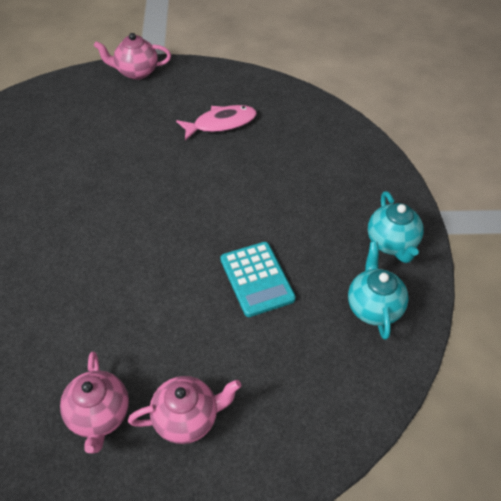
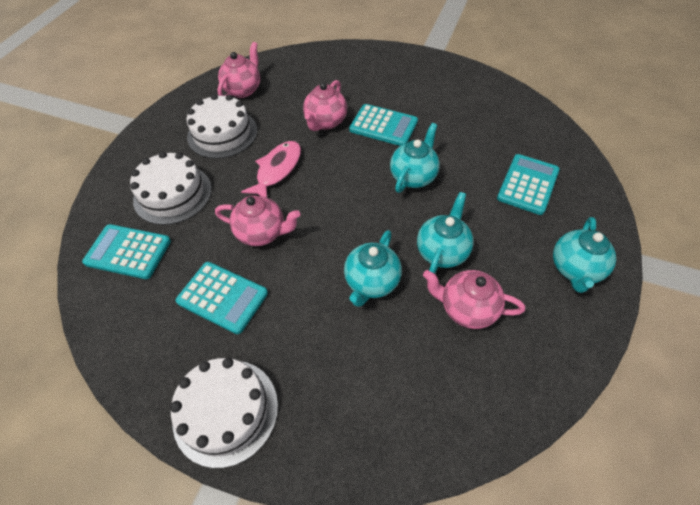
pink teapot: 3 -> 4
turquoise calculator: 1 -> 4
turquoise teapot: 2 -> 4
white cake: 0 -> 3

